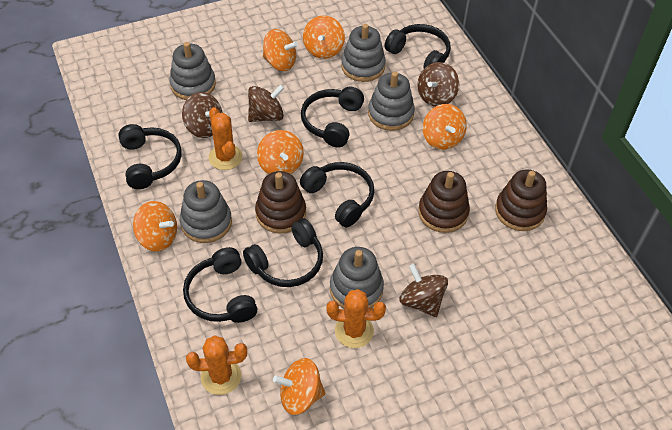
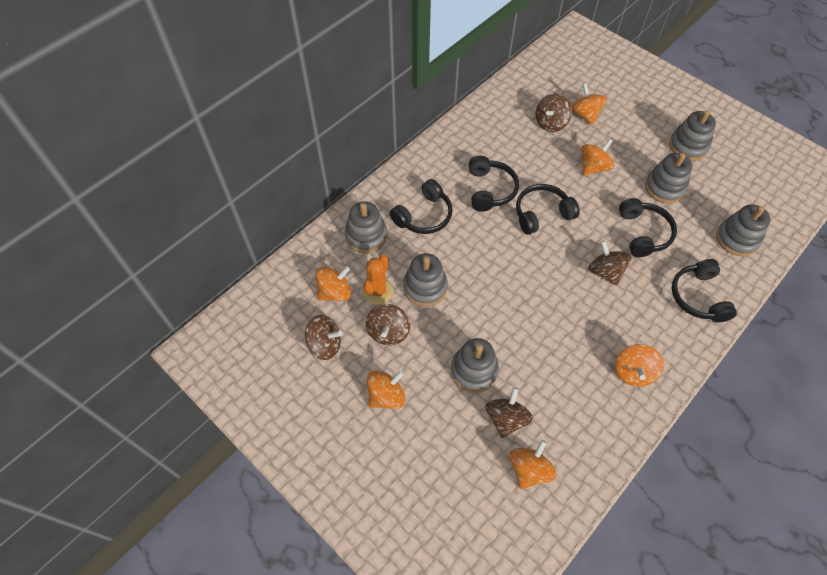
black headphones: 6 -> 5
brown spinning top: 4 -> 5
brown stacking toy: 3 -> 0
grey stacking toy: 5 -> 6
orange cactus: 3 -> 1

